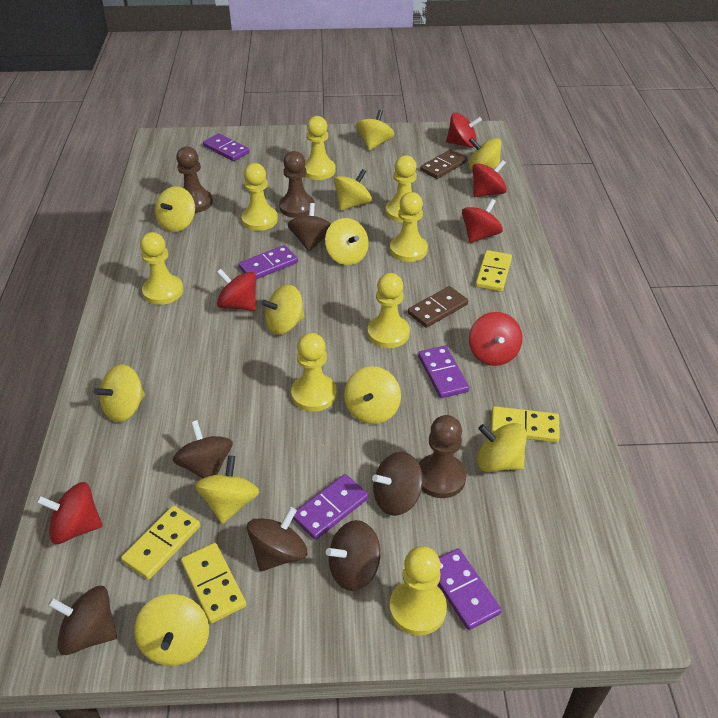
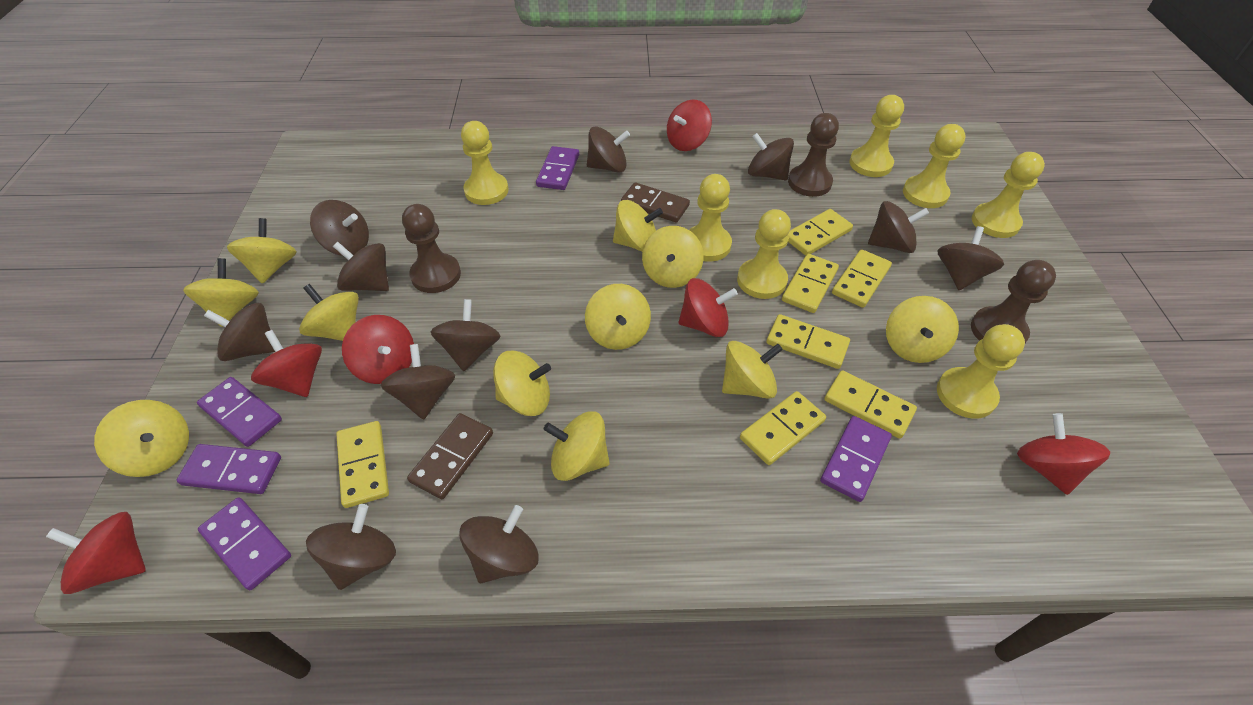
brown spinning top: 6 -> 11
yellow domino: 4 -> 7
yellow pawn: 8 -> 7

